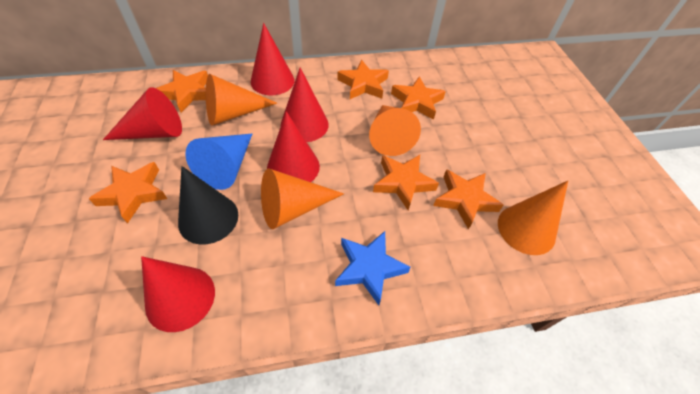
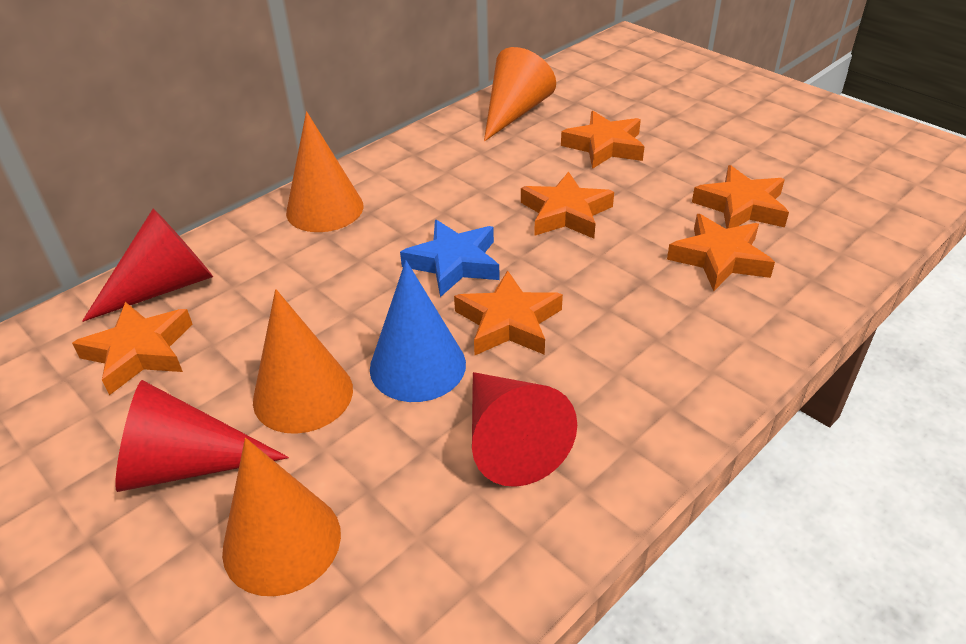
black cone: 1 -> 0
red cone: 5 -> 3

